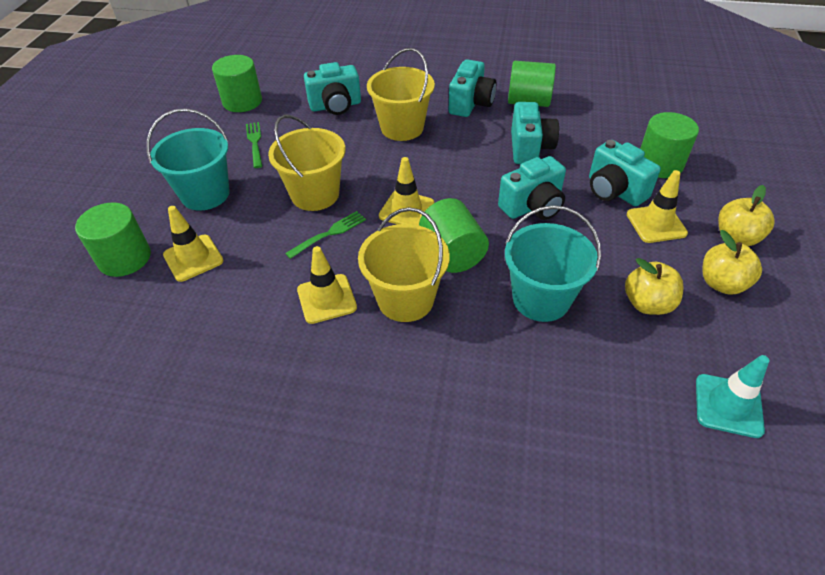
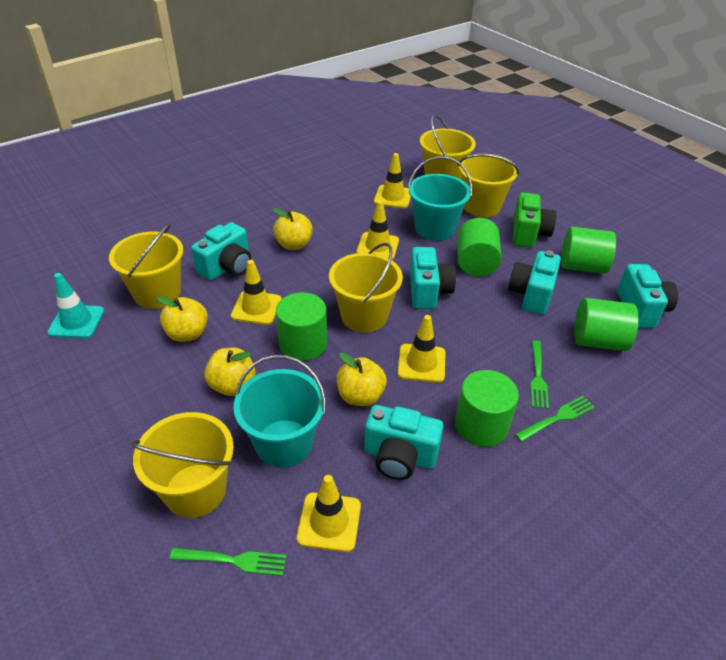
green camera: 0 -> 1
green fork: 2 -> 3
yellow apple: 3 -> 4
yellow bucket: 3 -> 5
yellow traffic cone: 4 -> 5

